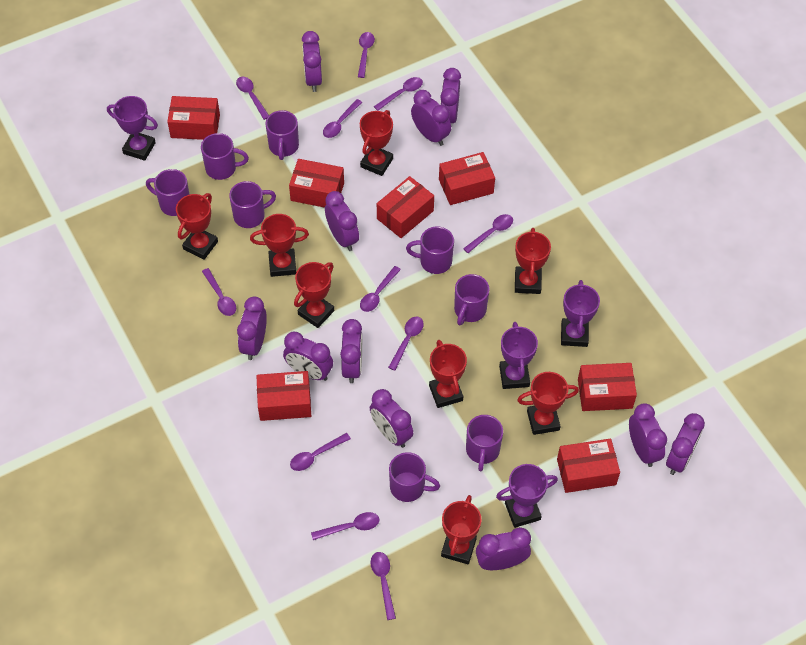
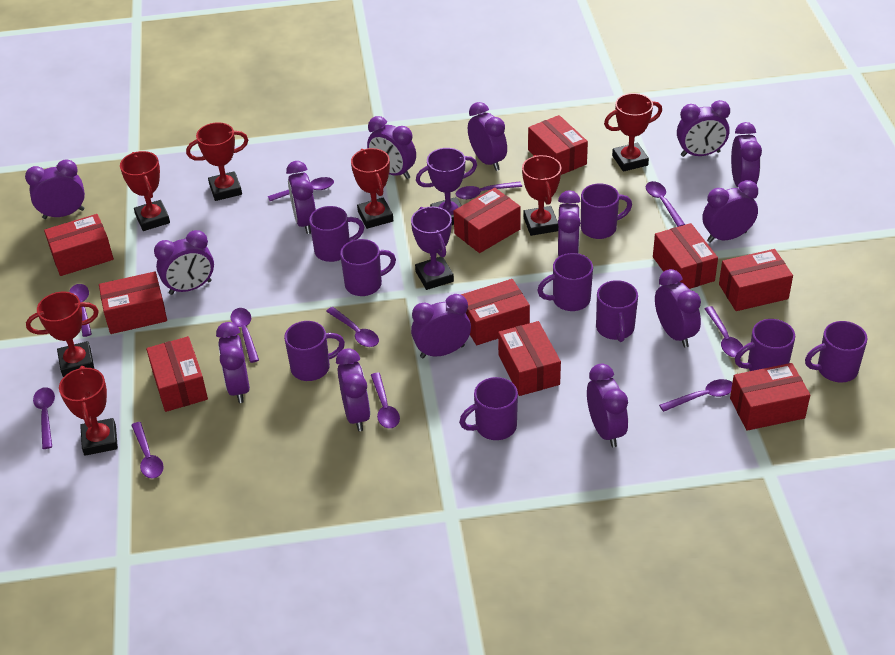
purple clock: 11 -> 14
purple mug: 8 -> 9
purple trophy: 4 -> 2
red box: 7 -> 10
red trophy: 8 -> 7

